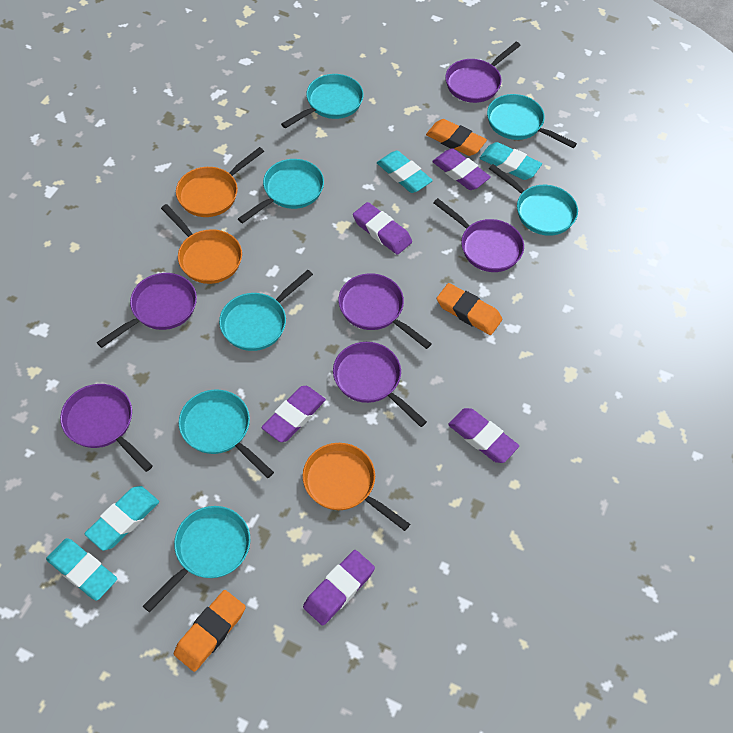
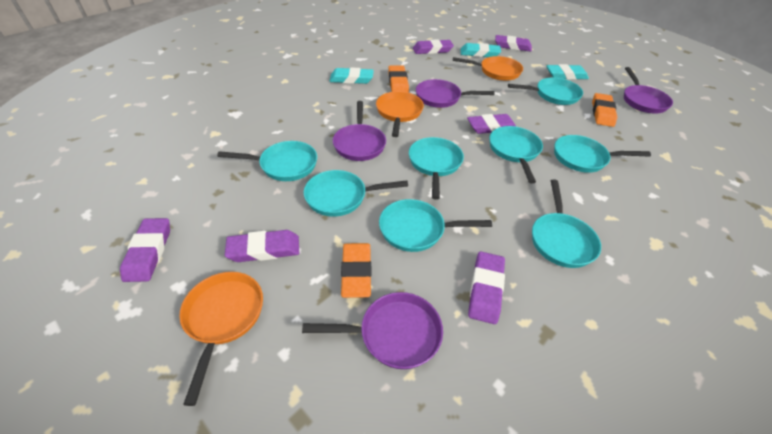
purple eraser: 5 -> 6
purple pan: 6 -> 4
turquoise eraser: 4 -> 3
turquoise pan: 7 -> 8

